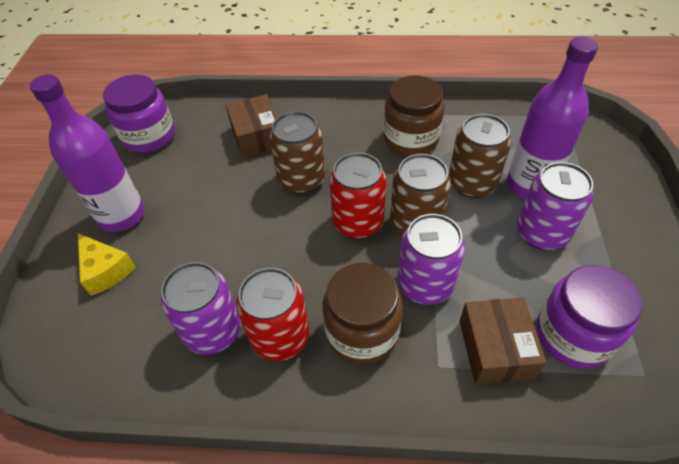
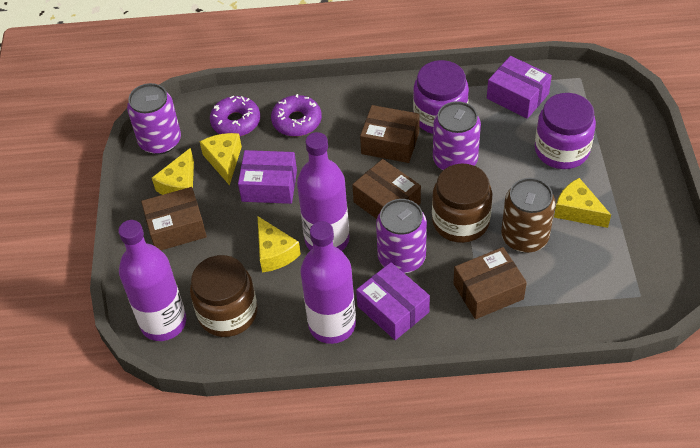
brown box: 2 -> 4
brown can: 3 -> 1
purple bottle: 2 -> 3
purple box: 0 -> 3
purple donut: 0 -> 2
red can: 2 -> 0
yellow cheese: 1 -> 4

